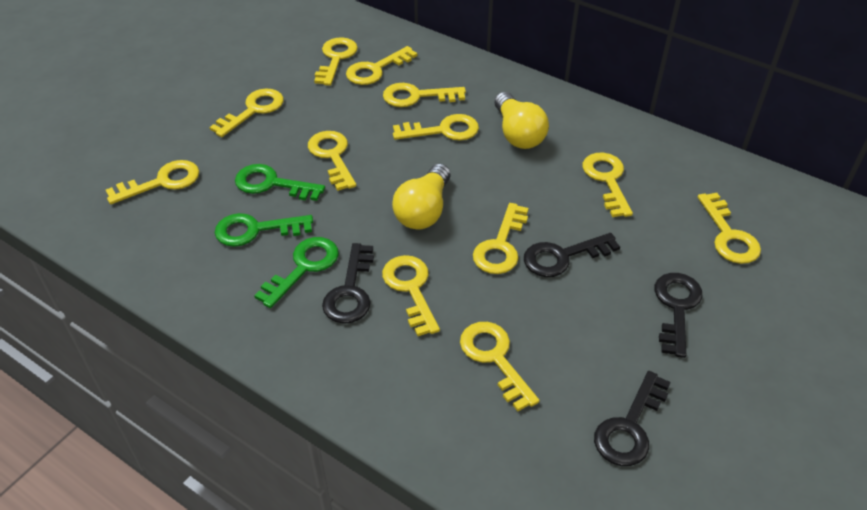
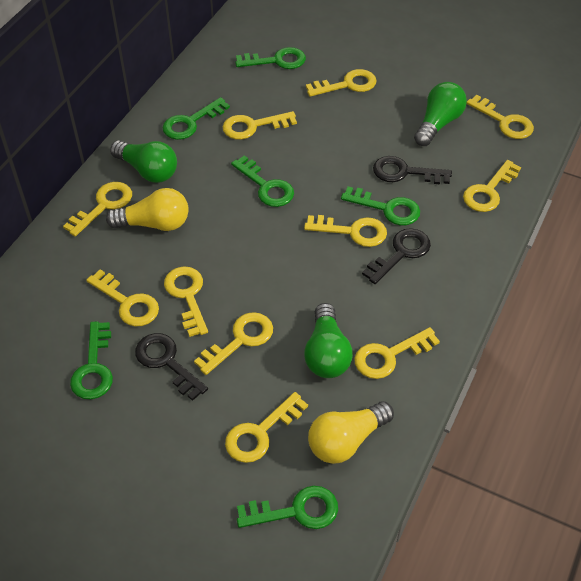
black key: 4 -> 3
green key: 3 -> 6
green light bulb: 0 -> 3
yellow key: 12 -> 11

